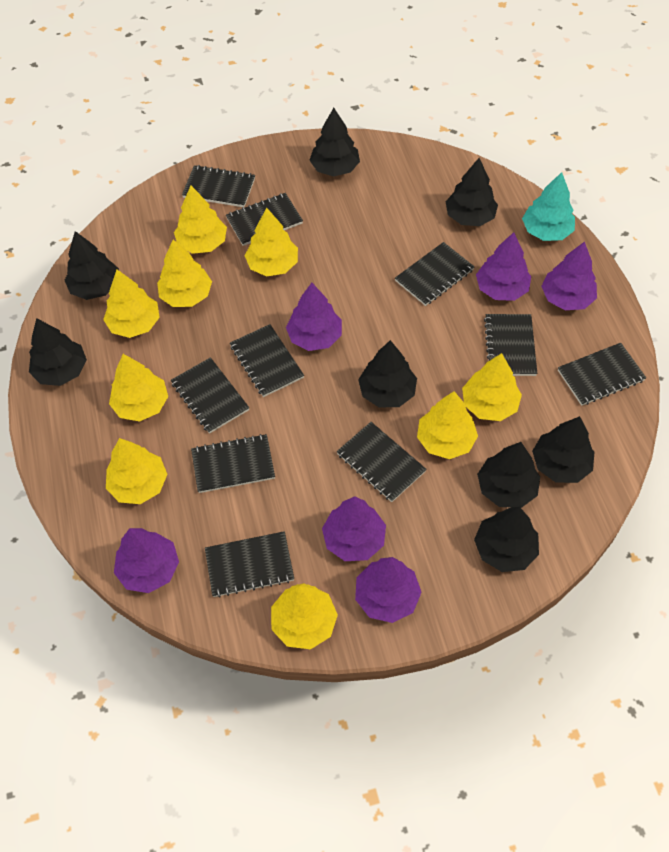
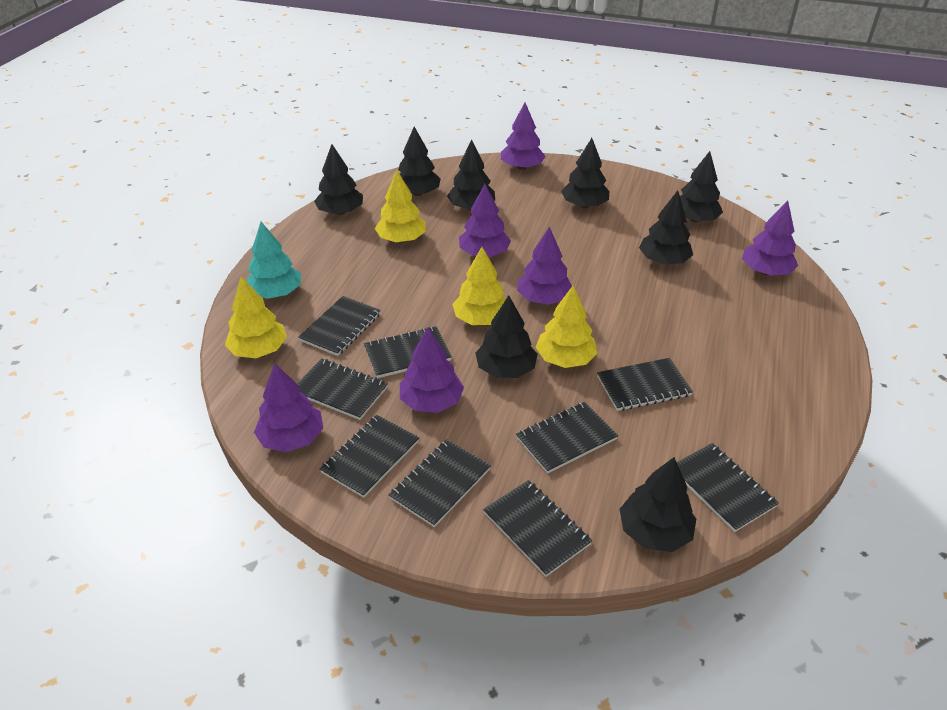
black notebook: 10 -> 9
yellow tree: 9 -> 4

